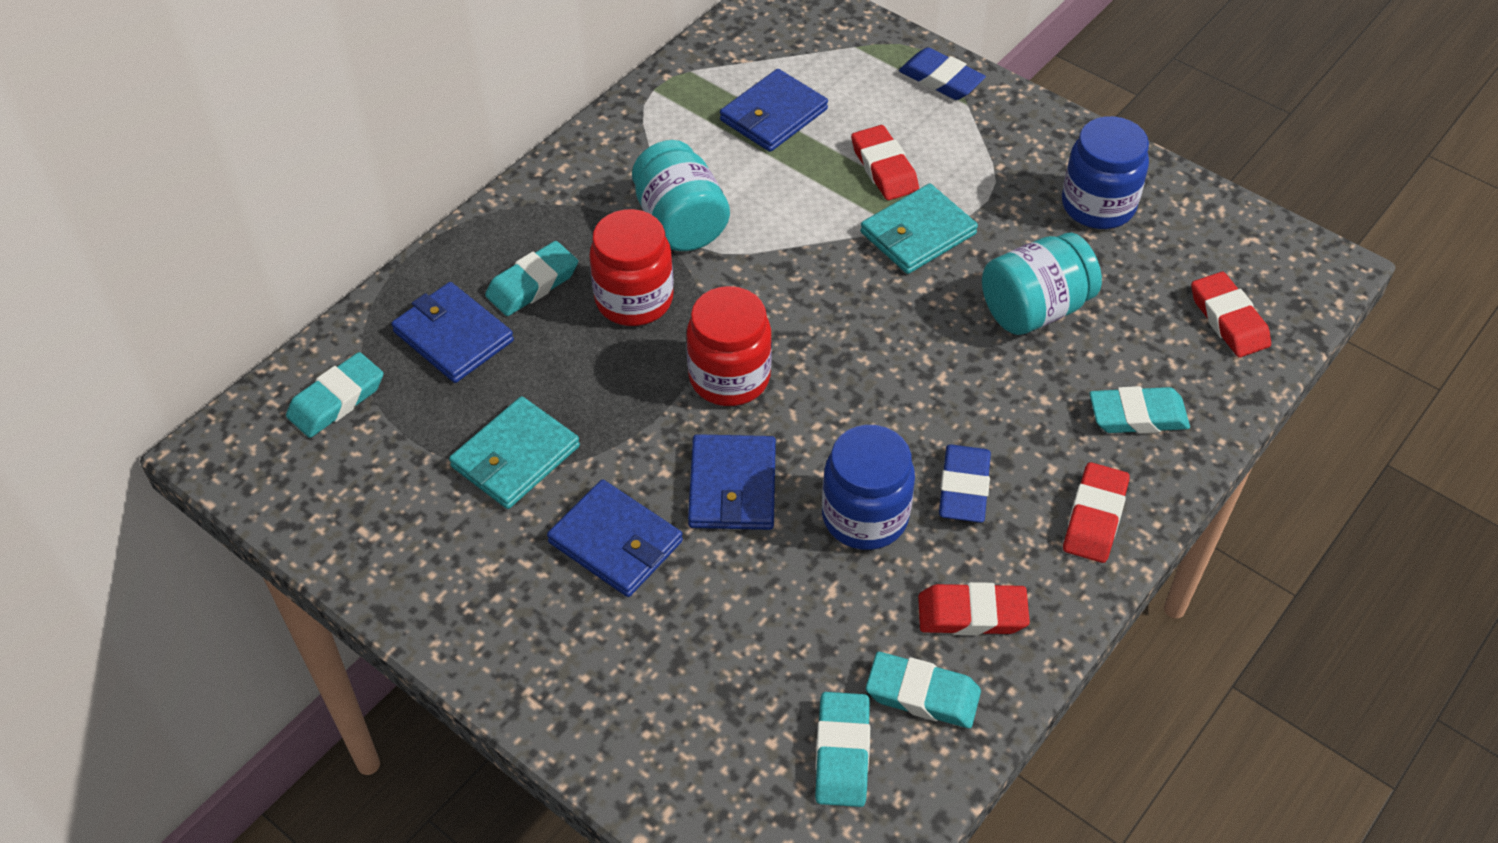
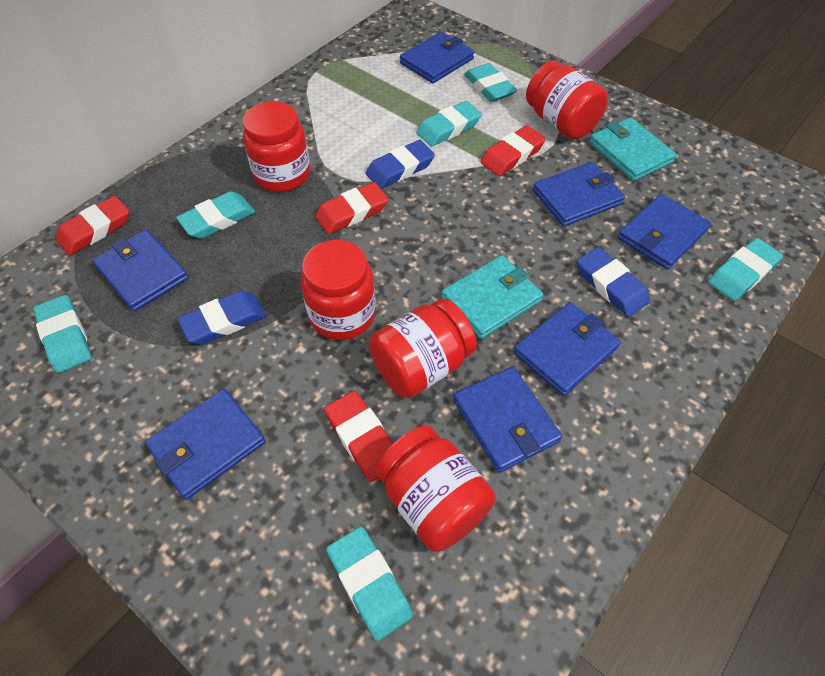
blue eraser: 2 -> 3
blue jar: 2 -> 0
blue wallet: 4 -> 7
red jar: 2 -> 5
turquoise eraser: 5 -> 6
turquoise jar: 2 -> 0

